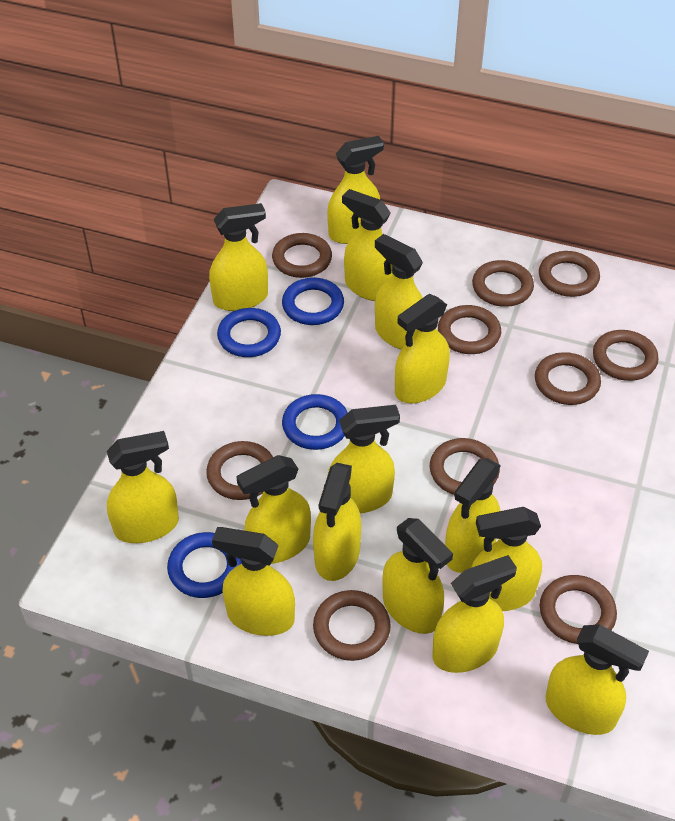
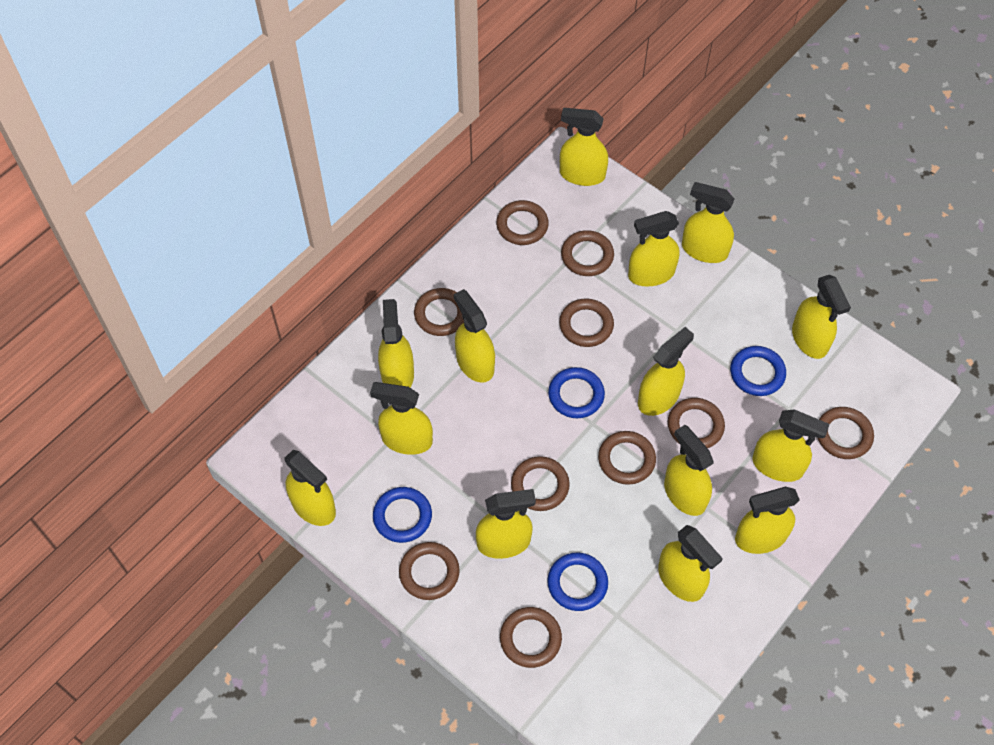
yellow spray bottle: 15 -> 14

